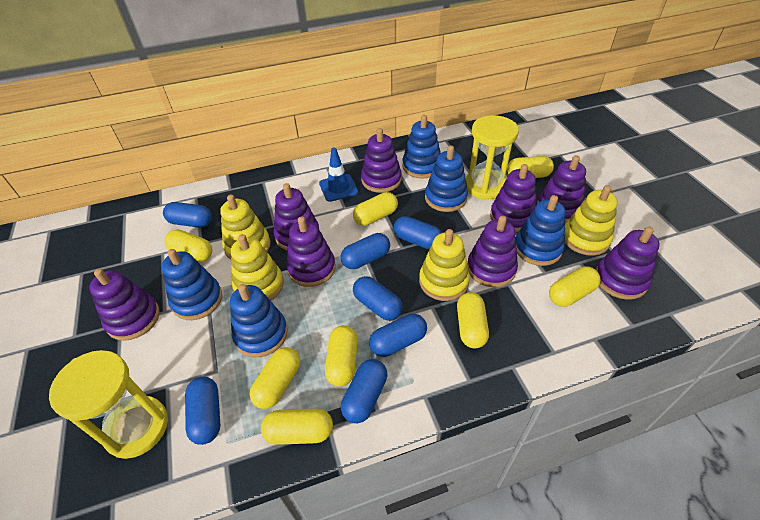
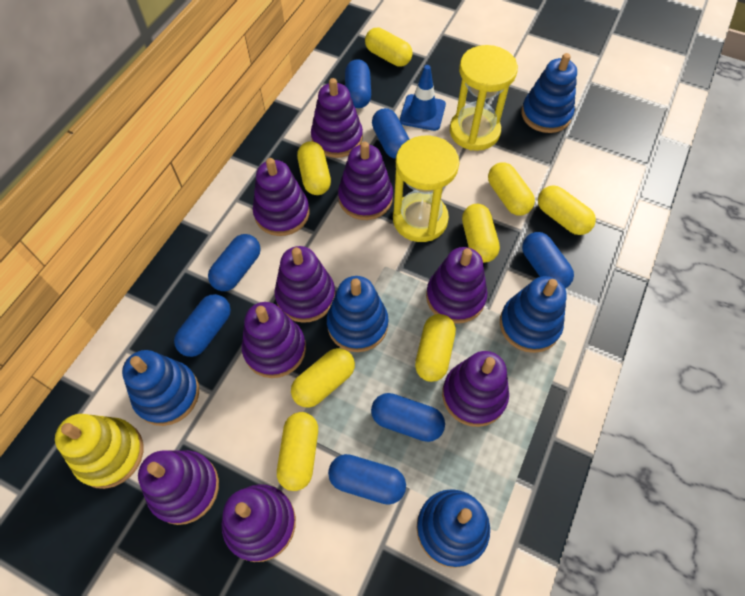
purple stacking toy: 8 -> 9
yellow stacking toy: 4 -> 1

